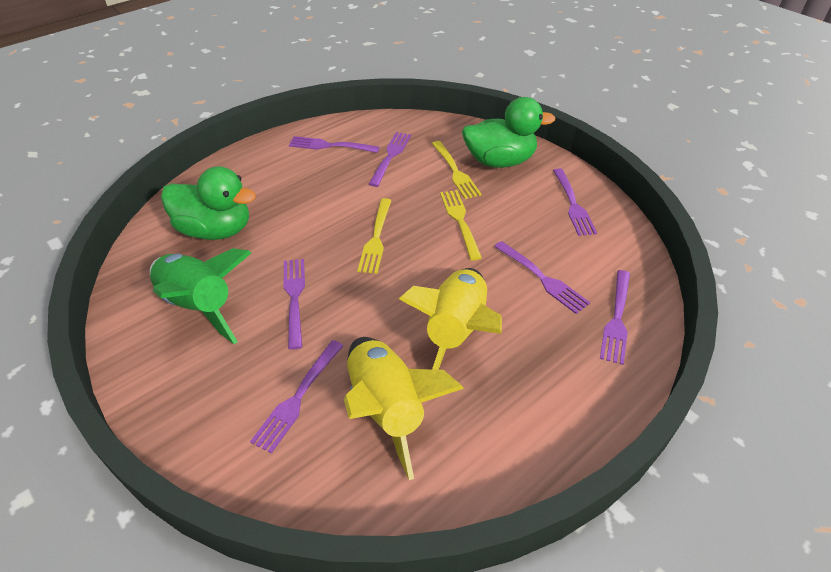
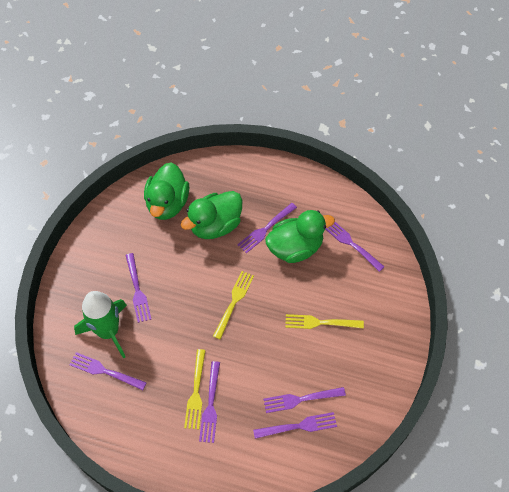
green duck: 2 -> 3
yellow rocket: 2 -> 0

